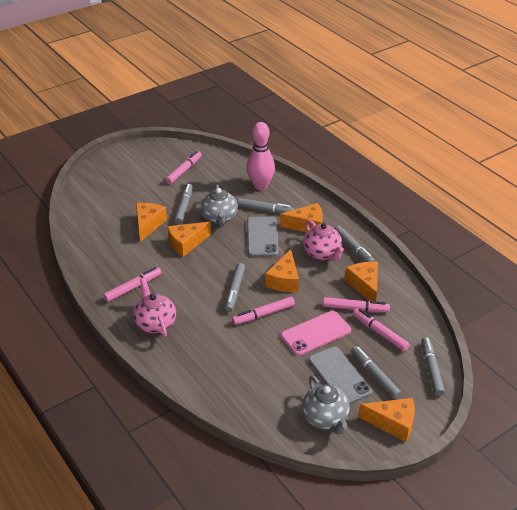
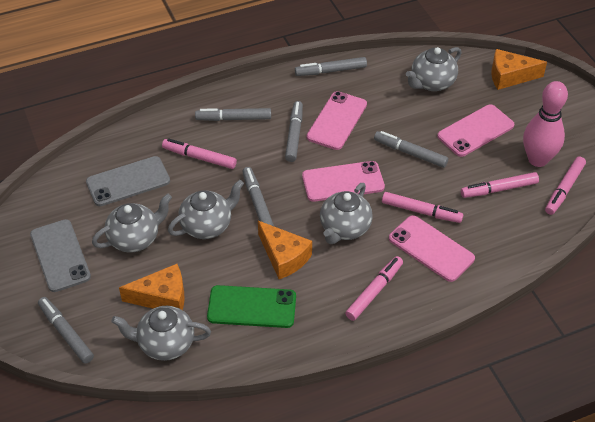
green phone: 0 -> 1
grey teapot: 2 -> 5
orange cheese: 6 -> 3
pink phone: 1 -> 4
pink teapot: 2 -> 0

